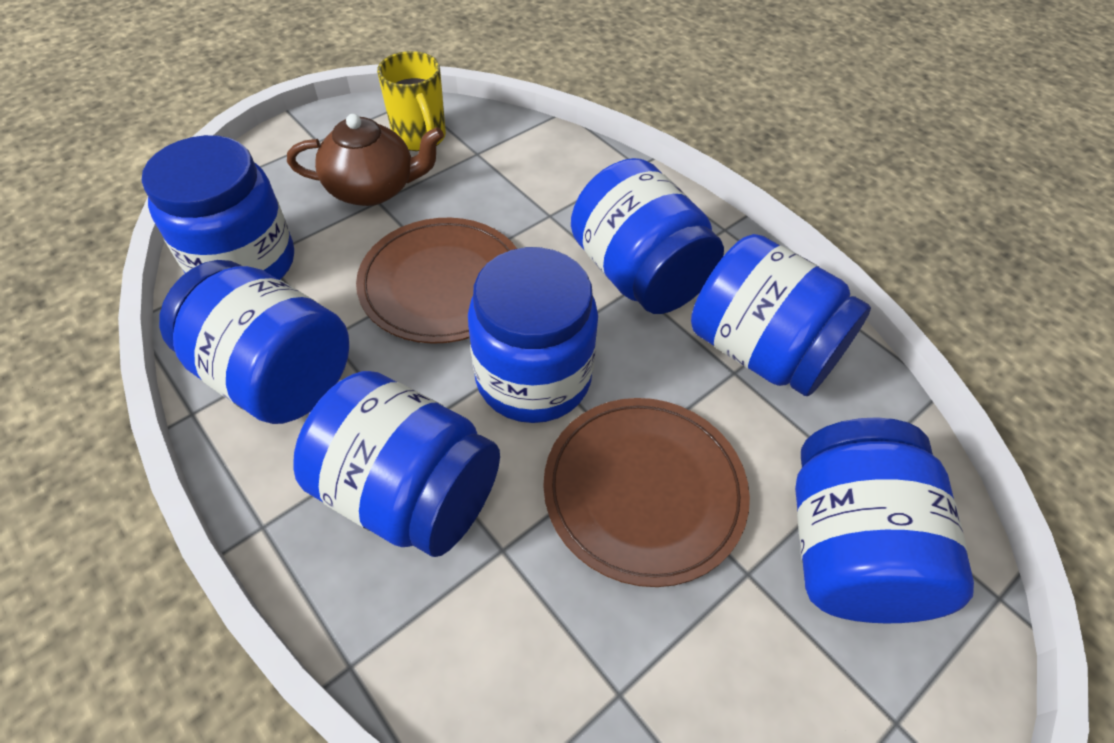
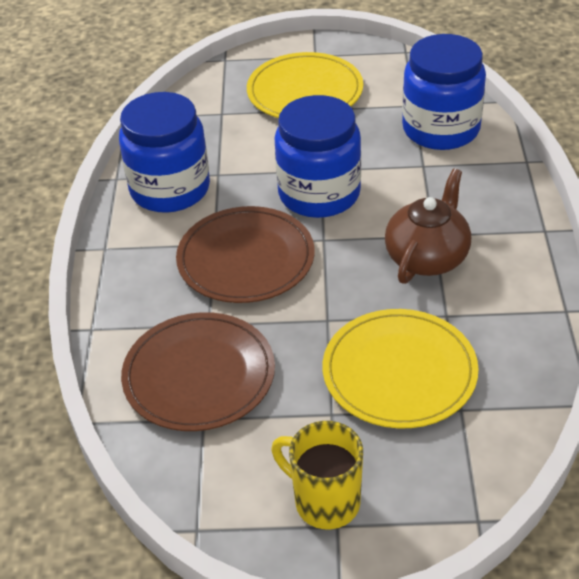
blue jar: 7 -> 3
yellow plate: 0 -> 2

